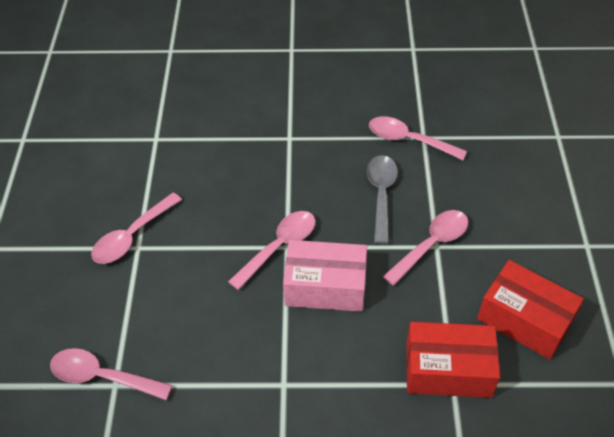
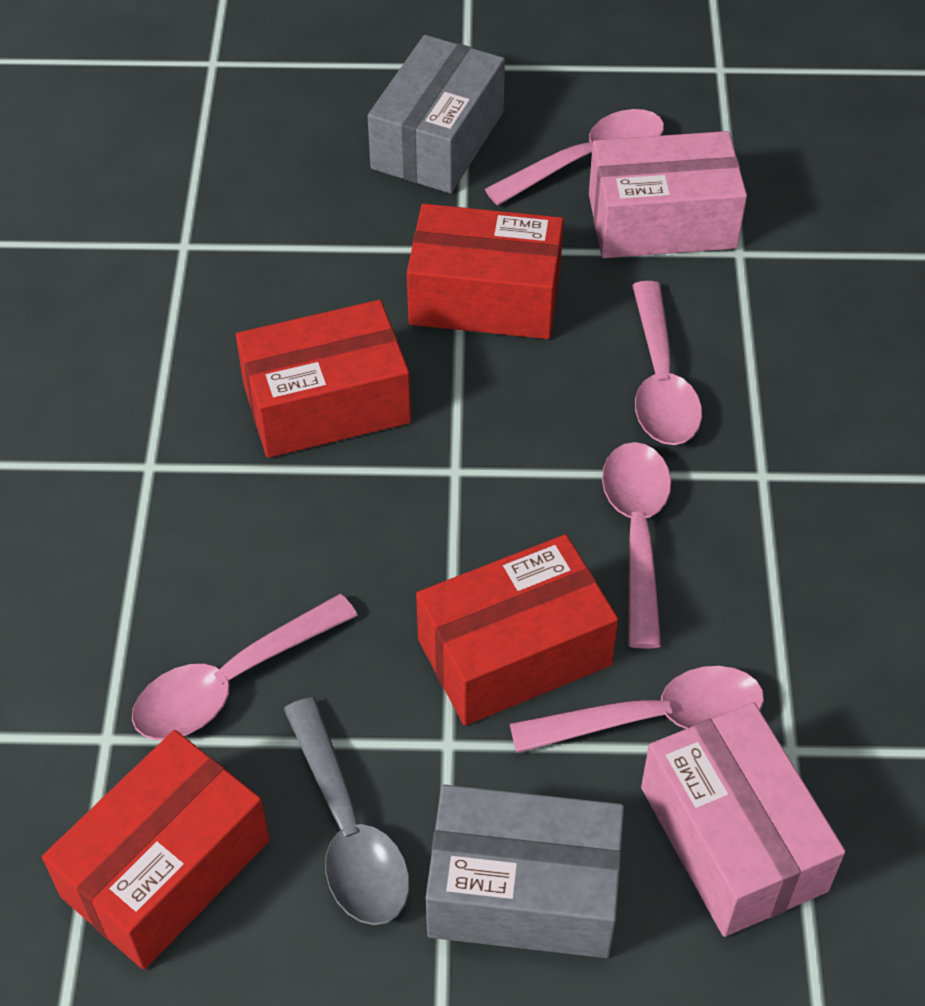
grey box: 0 -> 2
pink box: 1 -> 2
red box: 2 -> 4

